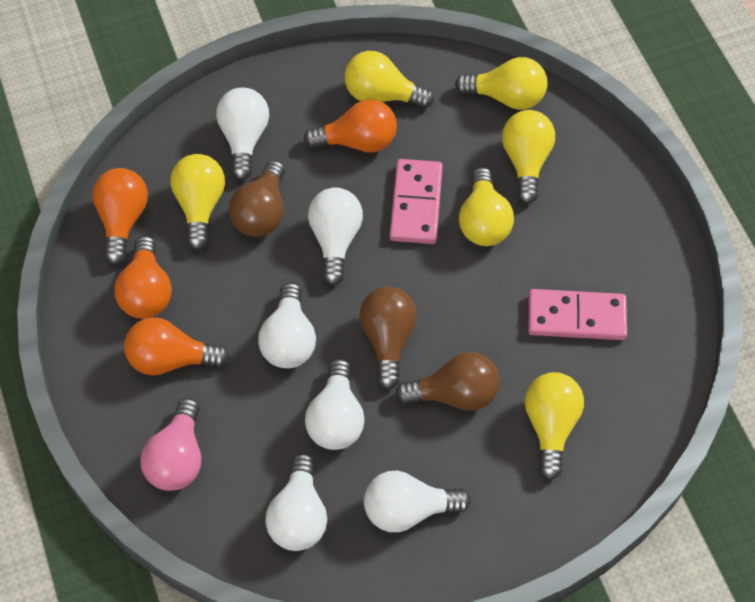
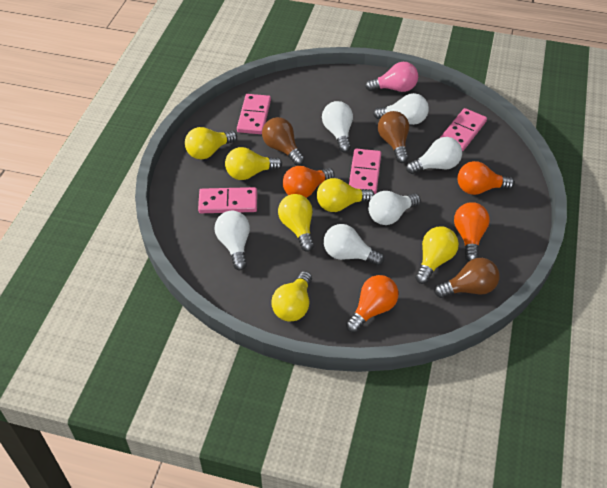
pink domino: 2 -> 4

